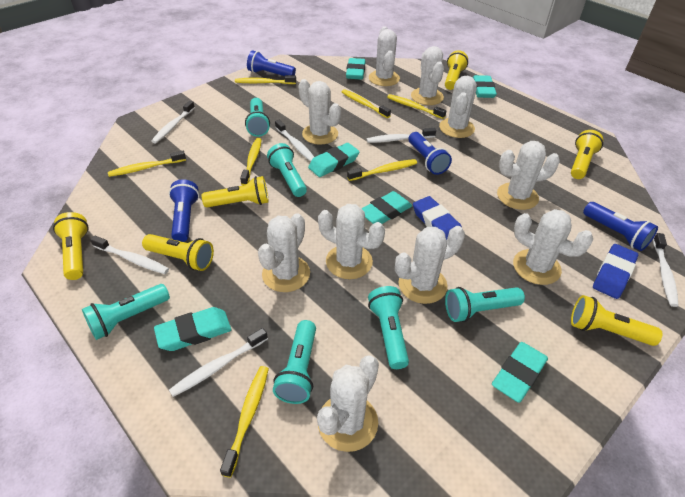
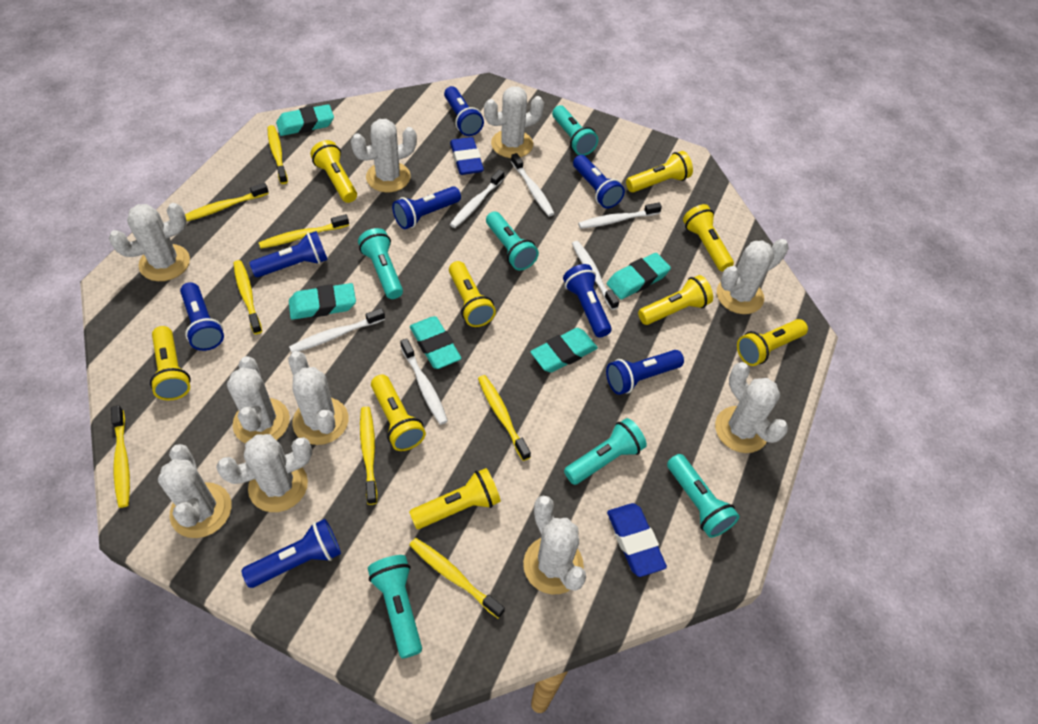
blue flashlight: 4 -> 8
turquoise eraser: 6 -> 5
yellow flashlight: 6 -> 9
yellow toothbrush: 7 -> 8

